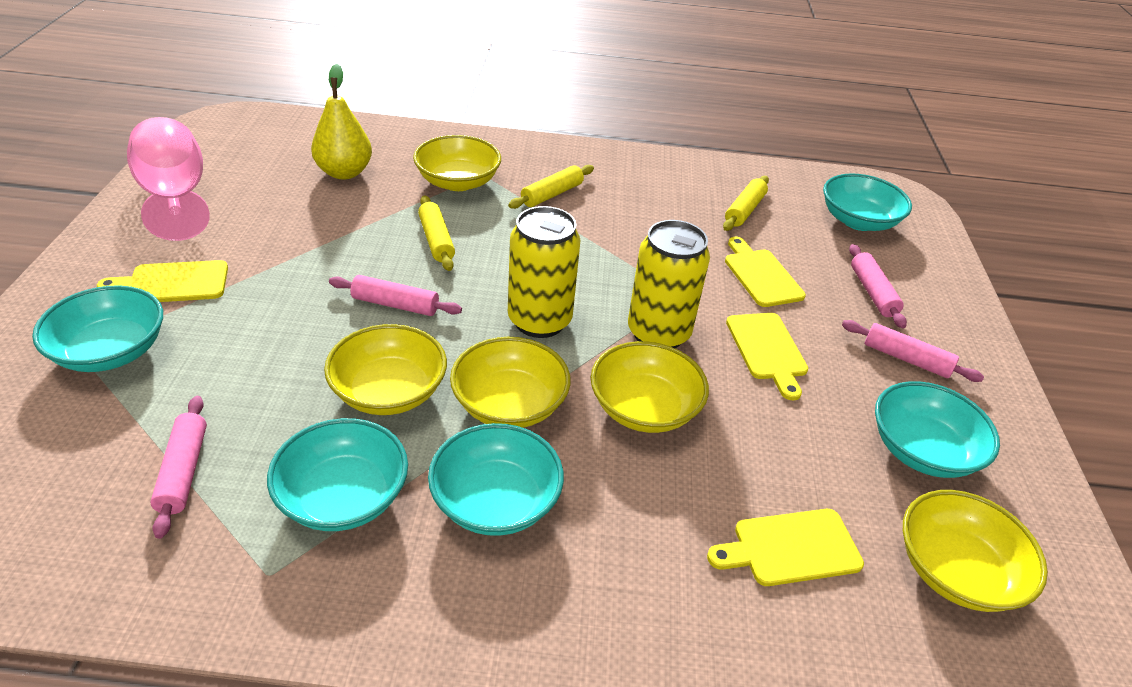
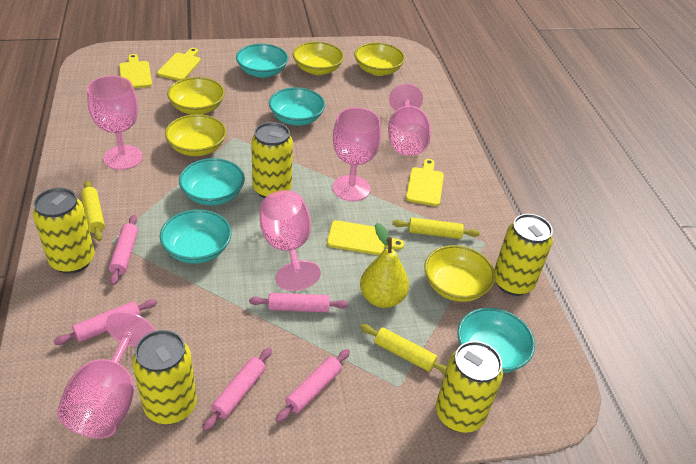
pink goblet: 1 -> 5
pink rolling pin: 4 -> 5
yellow can: 2 -> 5

